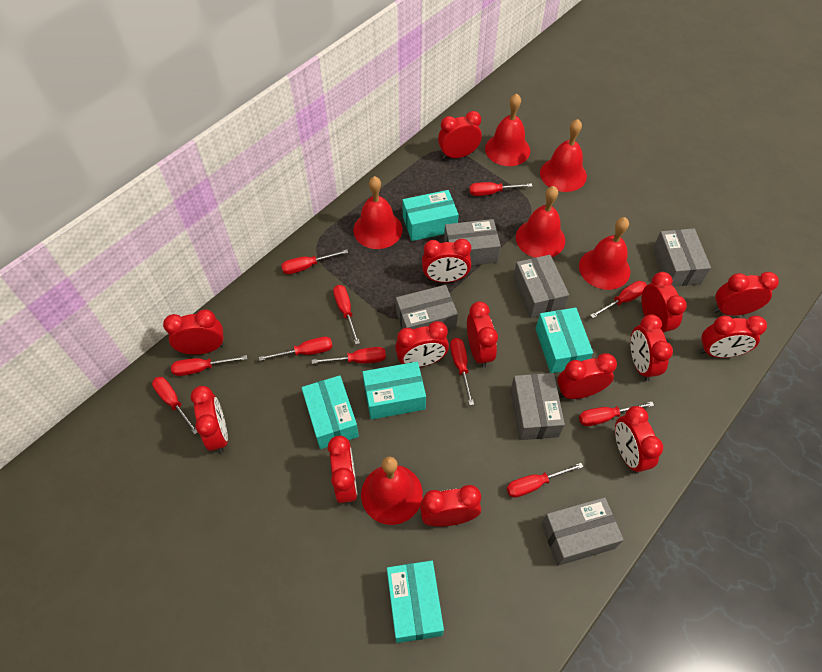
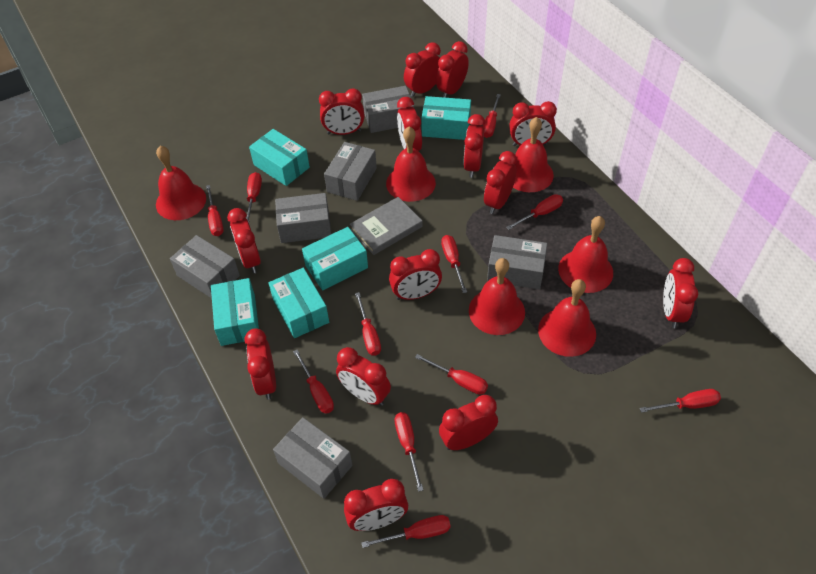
grey book: 0 -> 1

